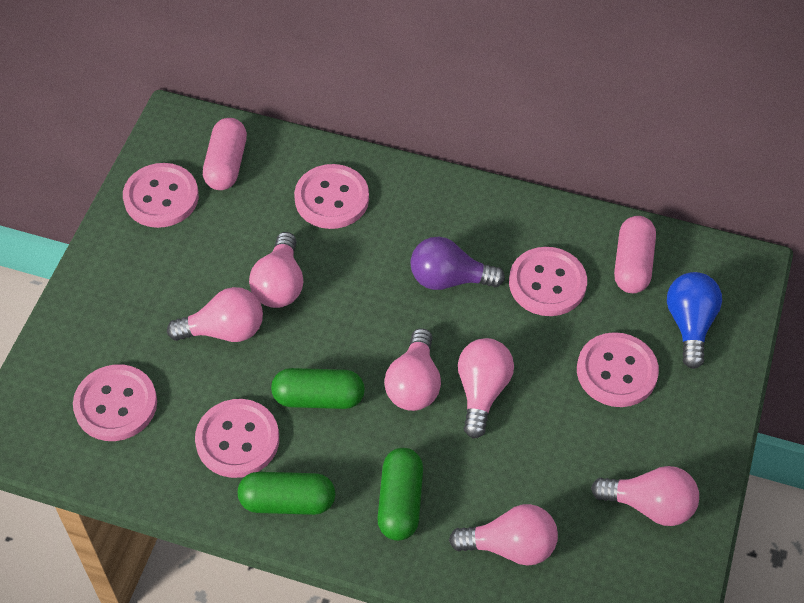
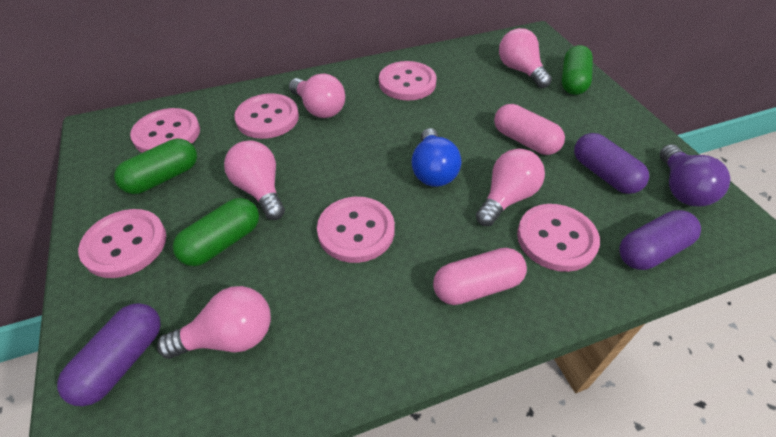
pink light bulb: 6 -> 5
purple capsule: 0 -> 3

